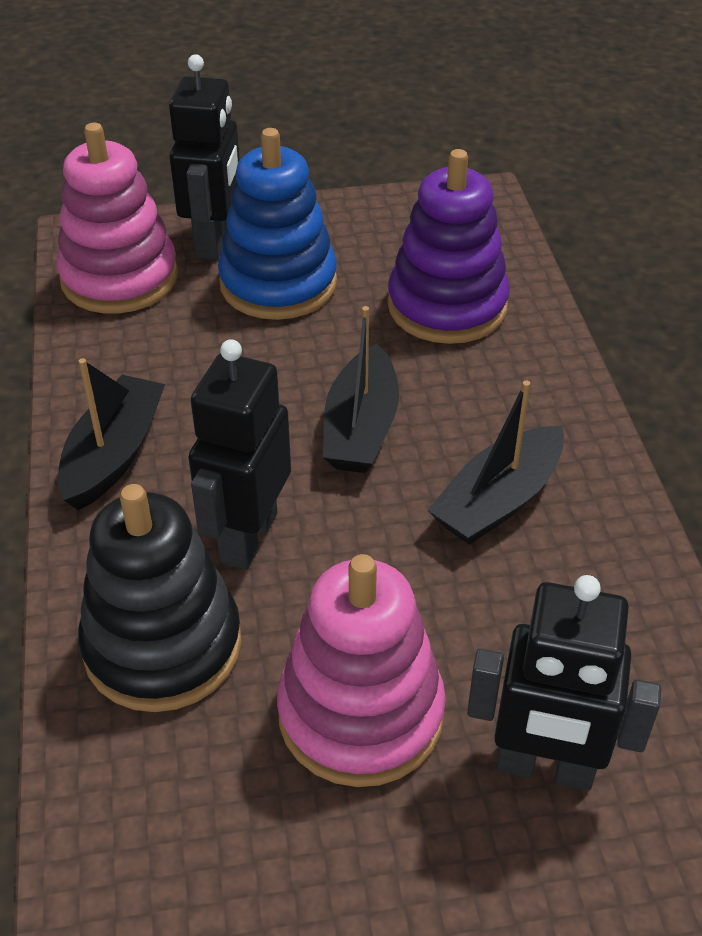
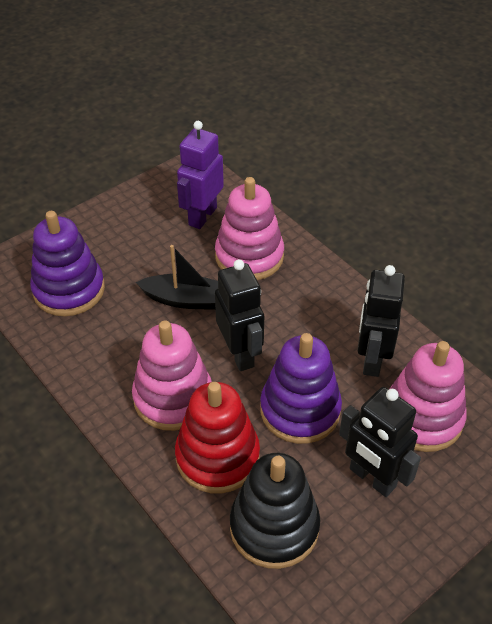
black boat: 3 -> 1
blue stacking toy: 1 -> 0
pink stacking toy: 2 -> 3
purple robot: 0 -> 1
purple stacking toy: 1 -> 2
red stacking toy: 0 -> 1

